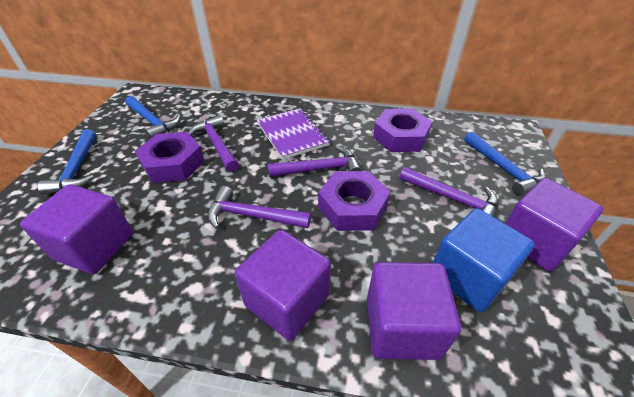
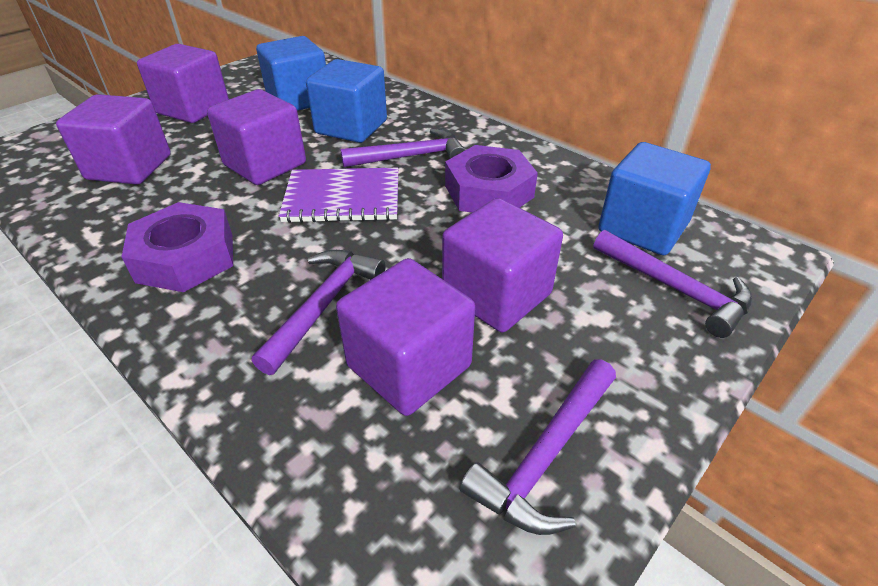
blue cube: 1 -> 3
blue hammer: 3 -> 0
purple cube: 4 -> 5
purple nut: 3 -> 2

